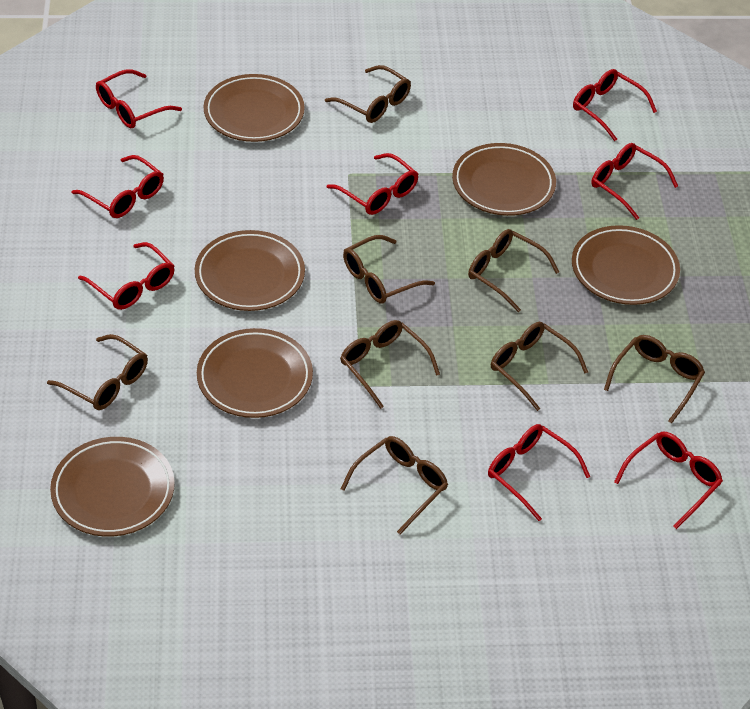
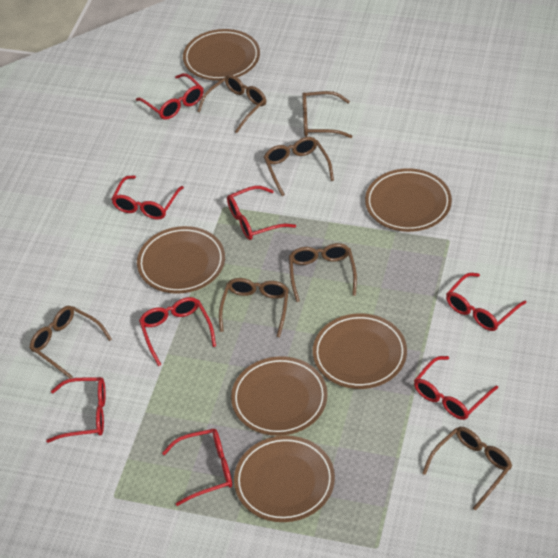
brown glasses: 8 -> 7

